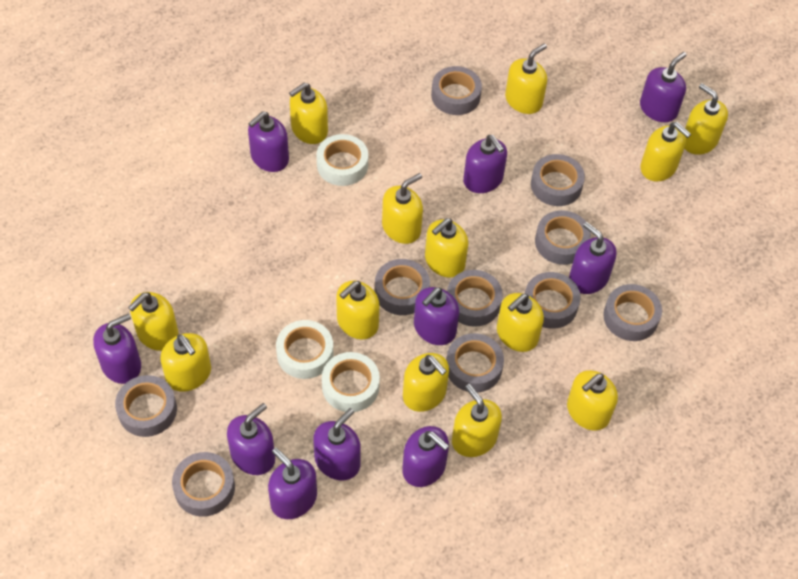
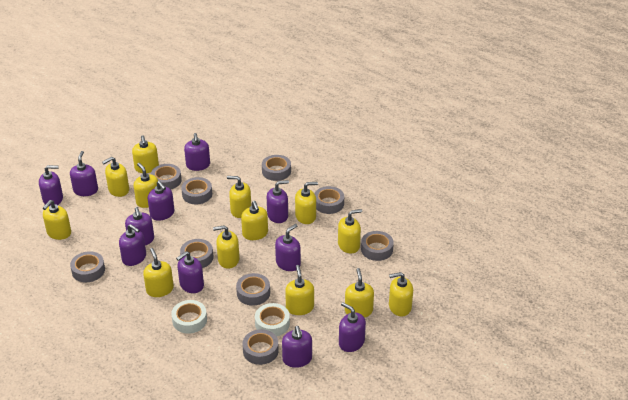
grey tape: 10 -> 9
purple soap dispenser: 10 -> 11
white tape: 3 -> 2

